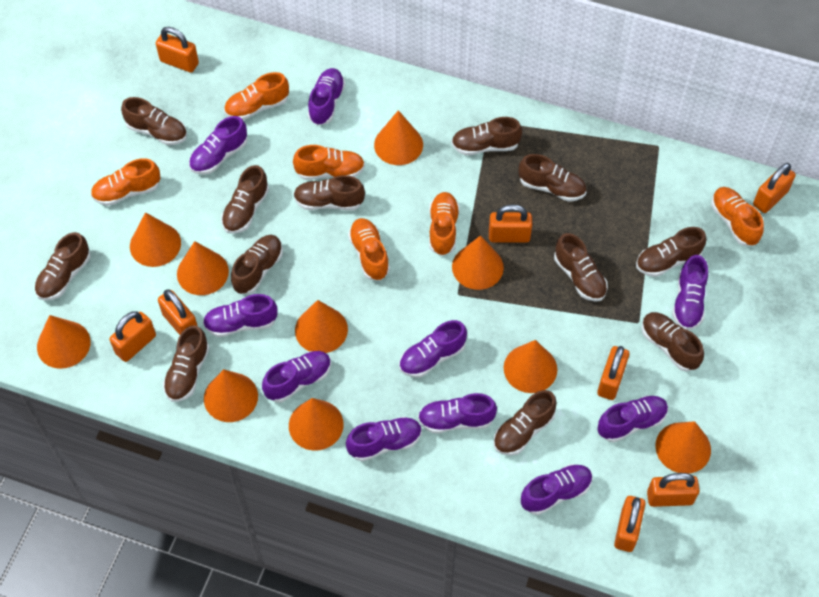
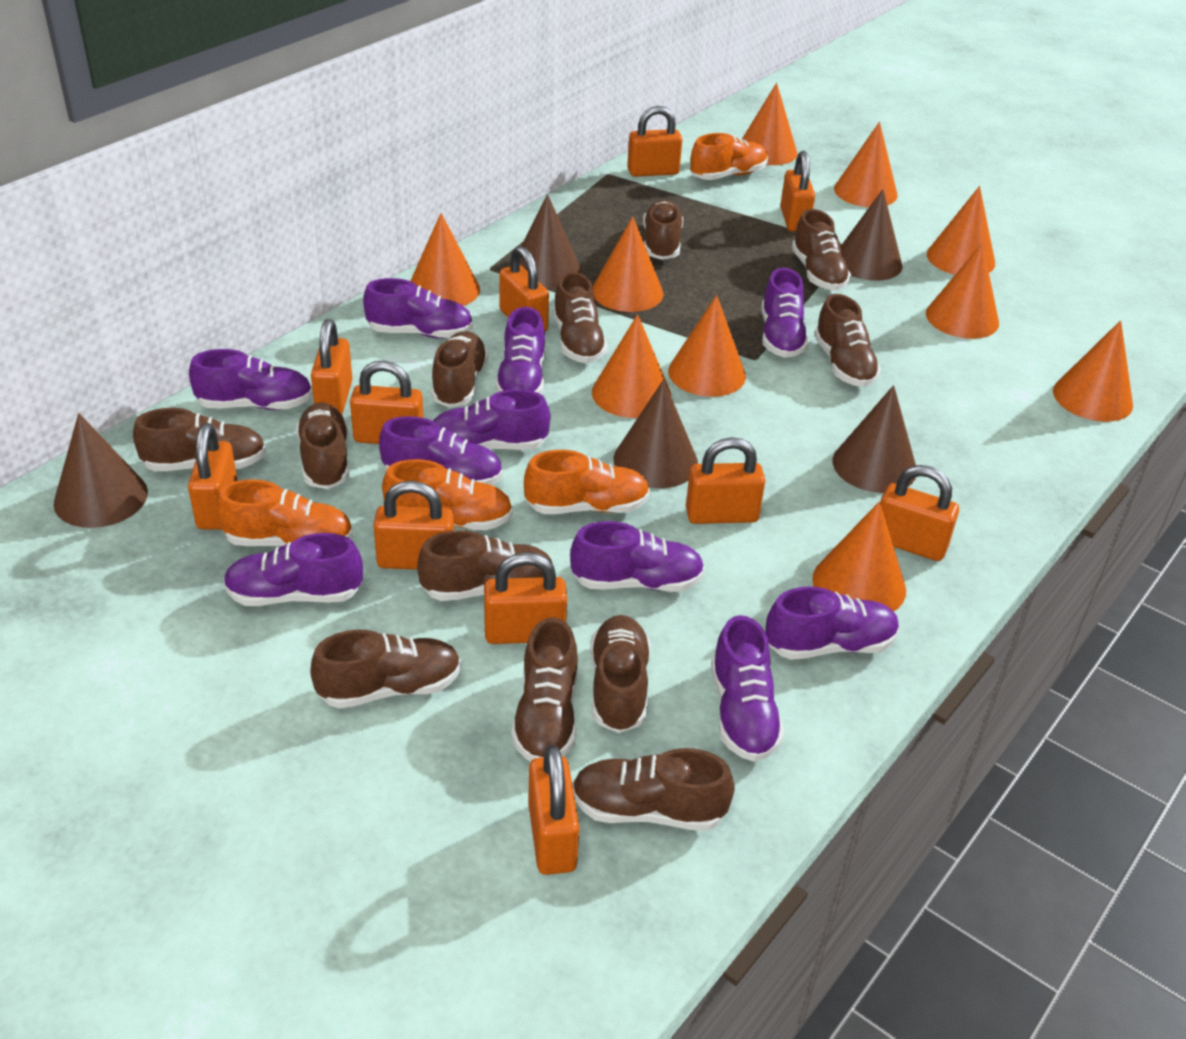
brown cone: 0 -> 5
orange padlock: 8 -> 11
orange shoe: 6 -> 4

